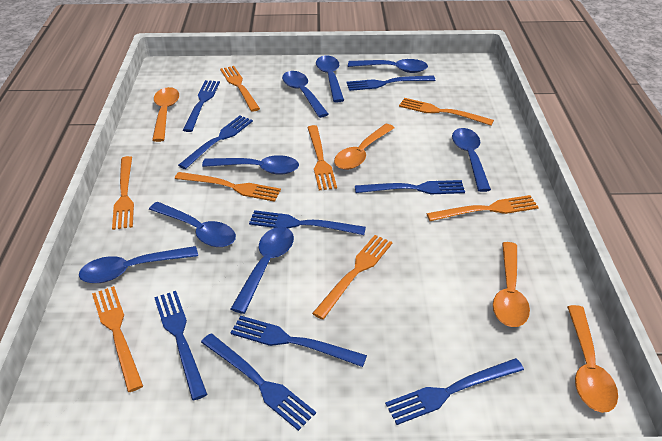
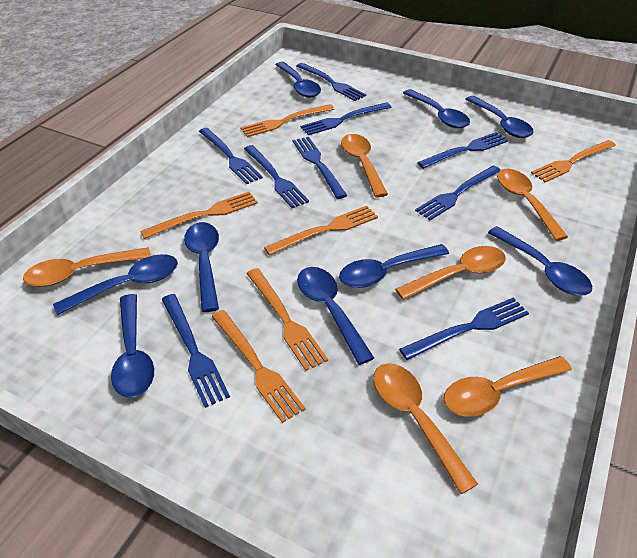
blue spoon: 8 -> 9
orange fork: 8 -> 6
orange spoon: 4 -> 6

